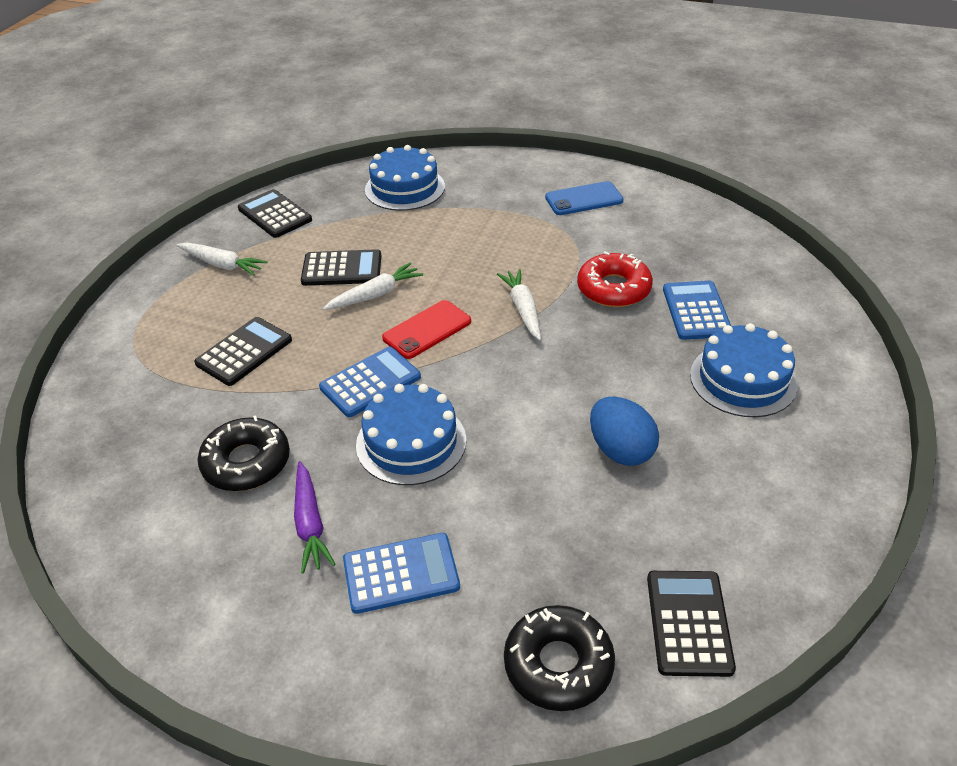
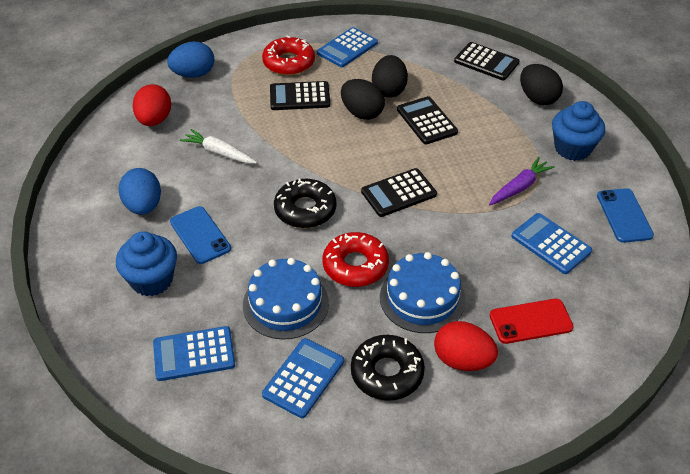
black egg: 0 -> 3
blue cake: 3 -> 2
blue calculator: 3 -> 4
blue cupcake: 0 -> 2
blue egg: 1 -> 2
blue phone: 1 -> 2
red donut: 1 -> 2
red egg: 0 -> 2
white carrot: 3 -> 1

